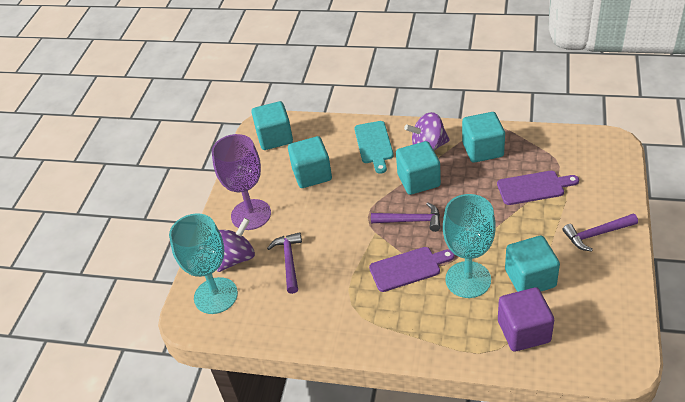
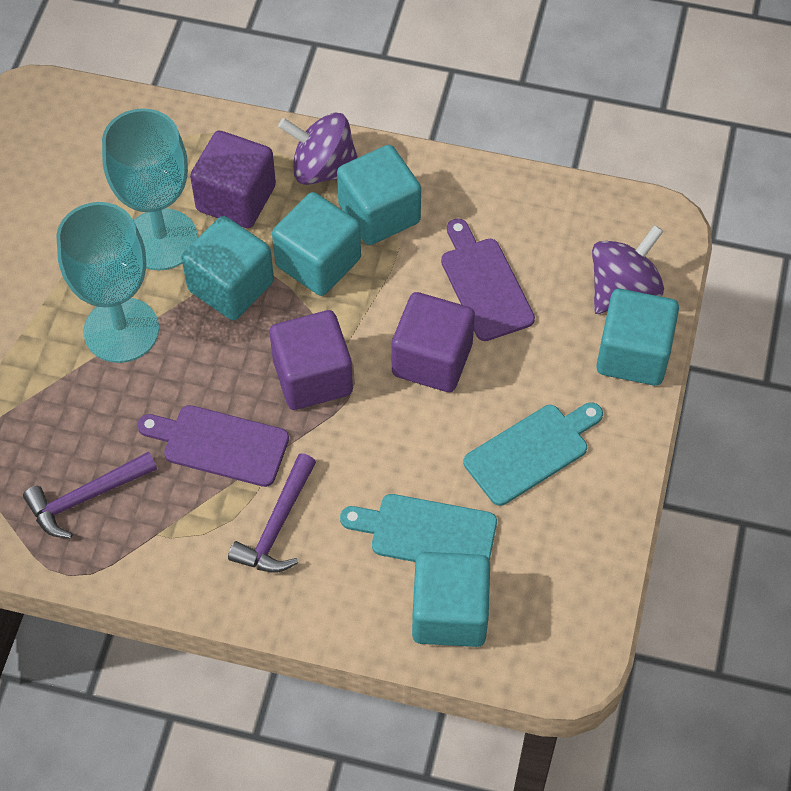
purple cube: 1 -> 3
purple goblet: 1 -> 0
purple hammer: 3 -> 2
turquoise cutting board: 1 -> 2

